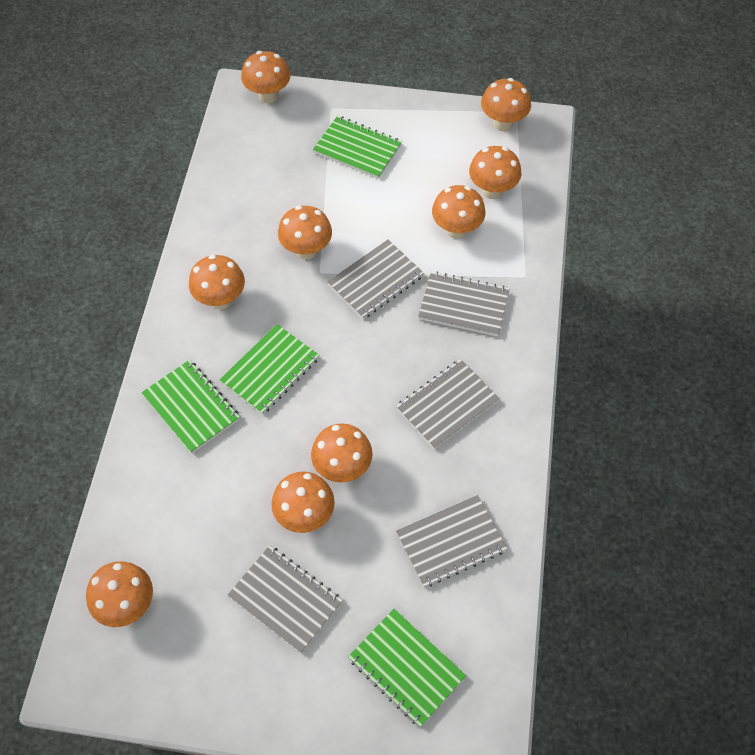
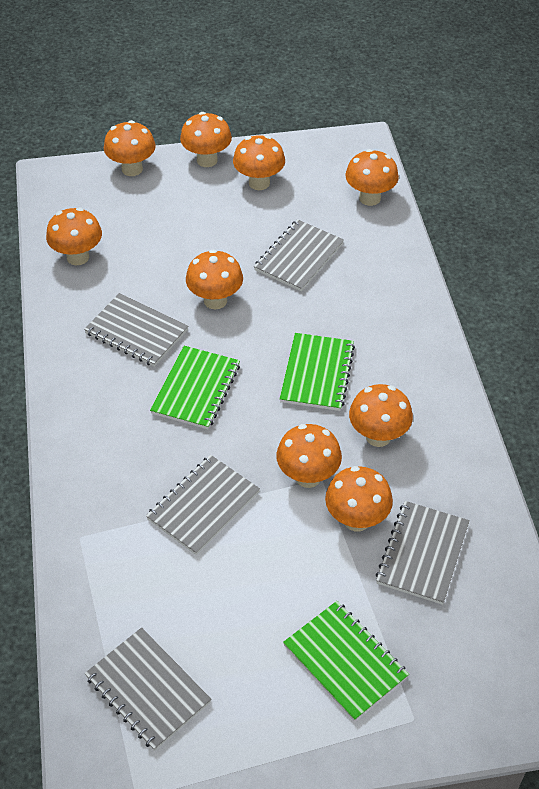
green notebook: 4 -> 3

